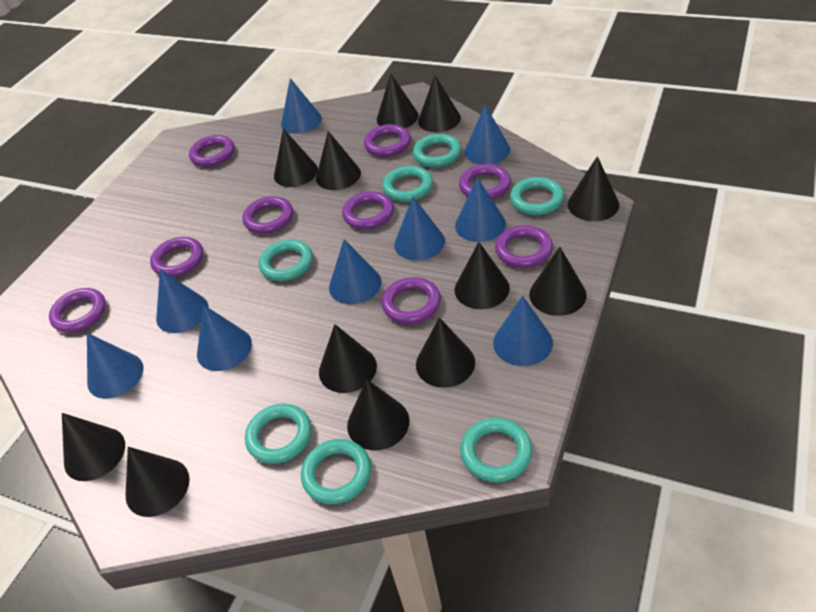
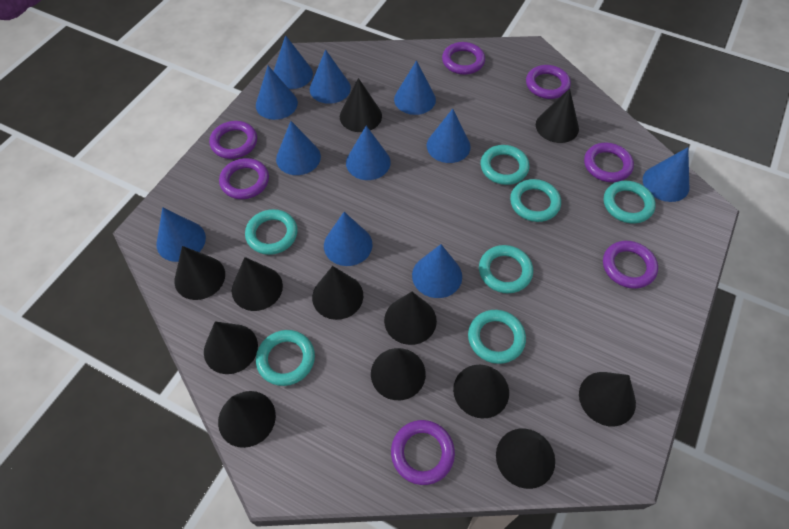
blue cone: 9 -> 11
purple ring: 9 -> 7

